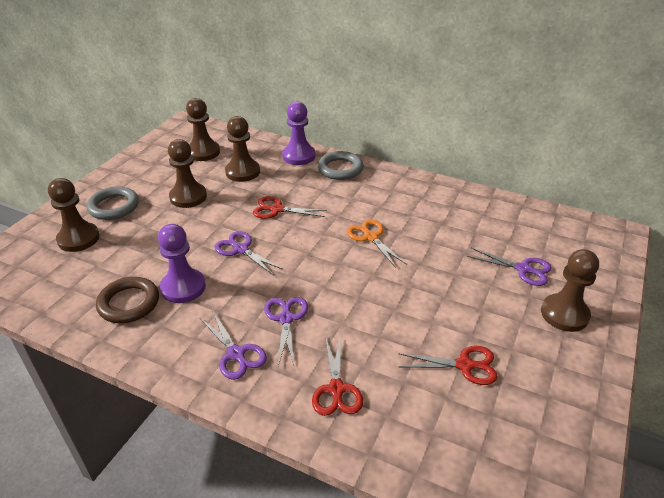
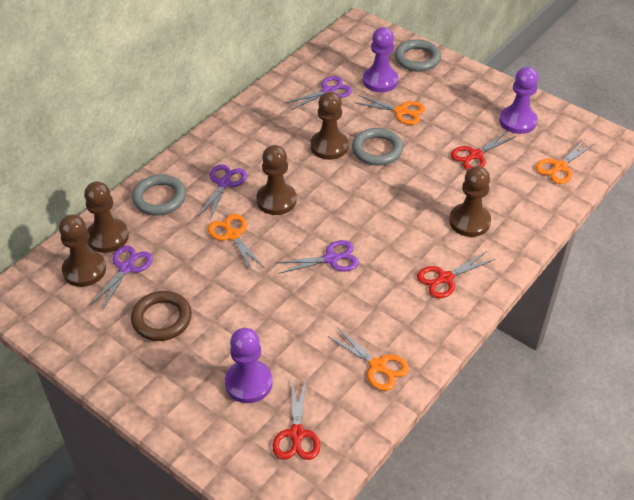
grey ring: 2 -> 3
orange scissors: 1 -> 4
purple pawn: 2 -> 3

